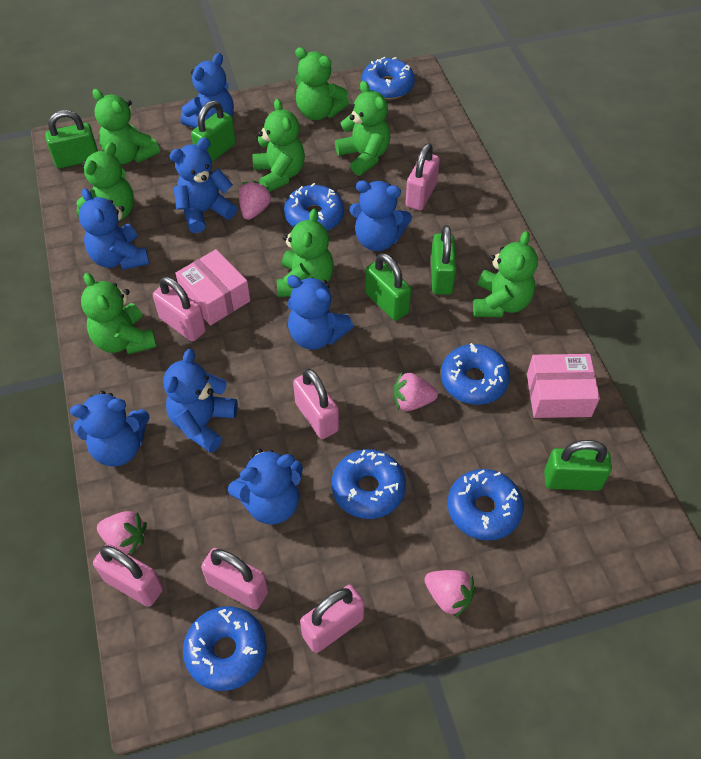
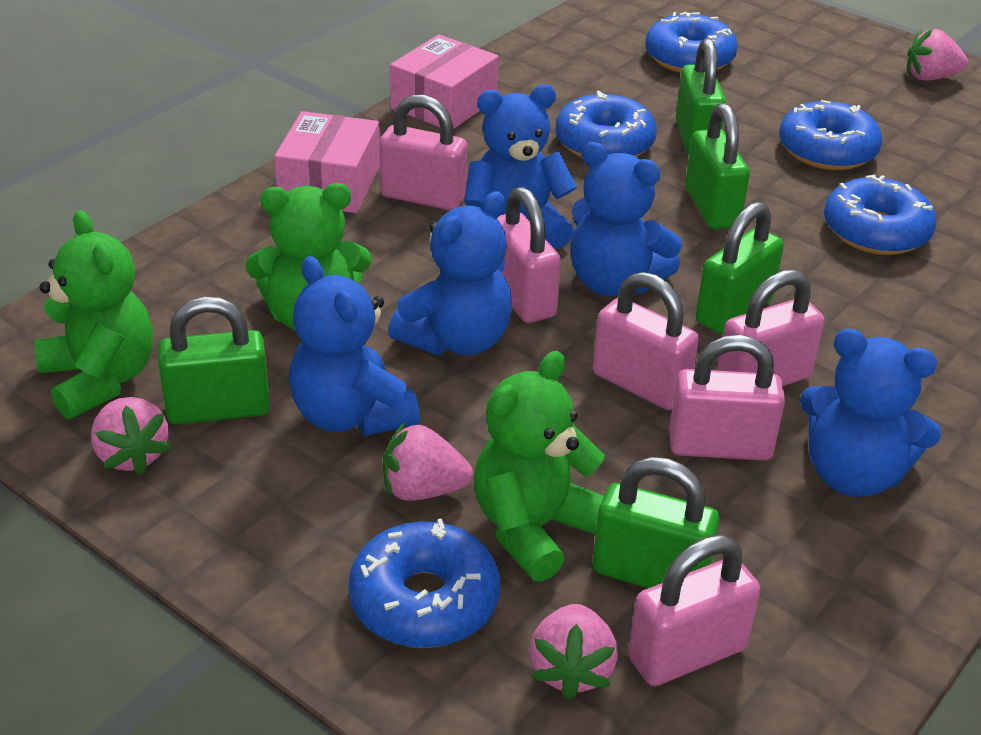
blue donut: 6 -> 5
blue teddy bear: 8 -> 5
green teddy bear: 8 -> 3

